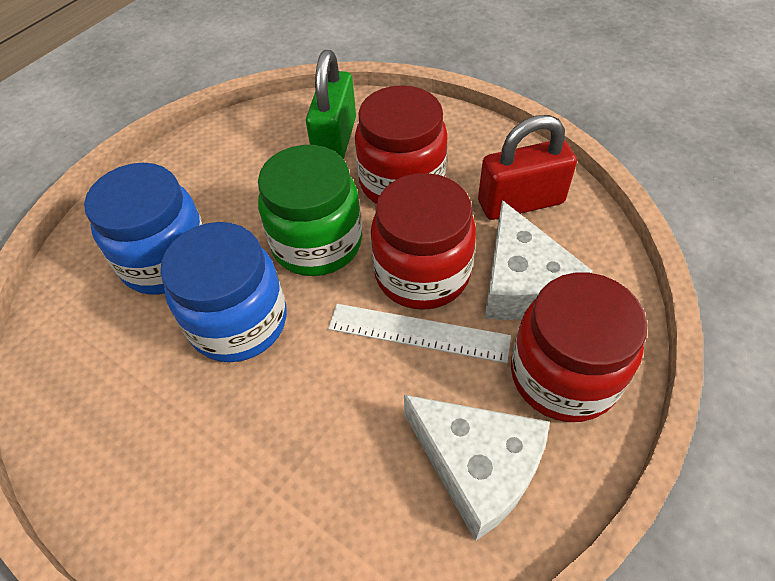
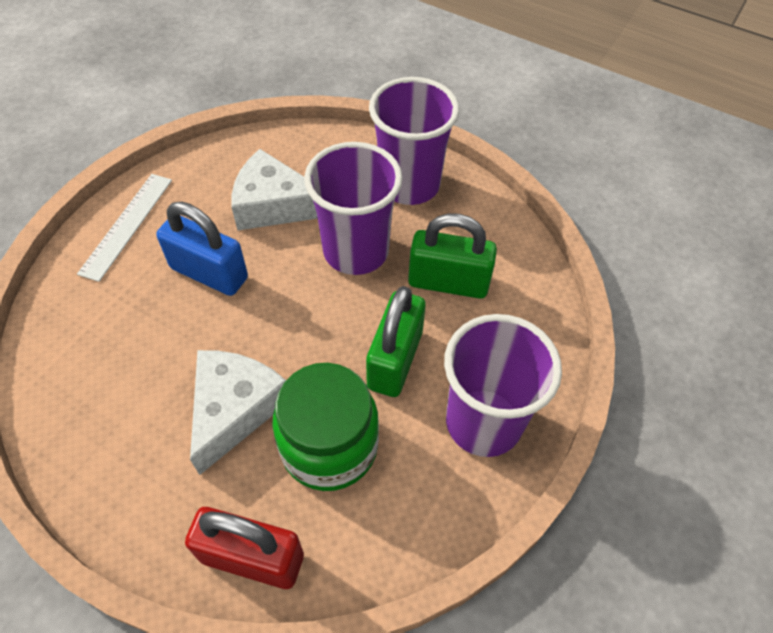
blue jar: 2 -> 0
blue padlock: 0 -> 1
green padlock: 1 -> 2
purple cup: 0 -> 3
red jar: 3 -> 0

